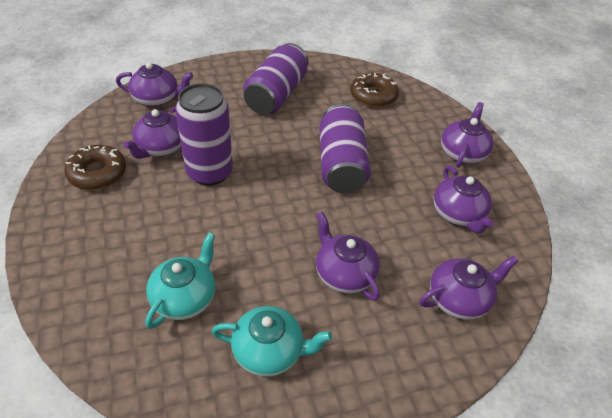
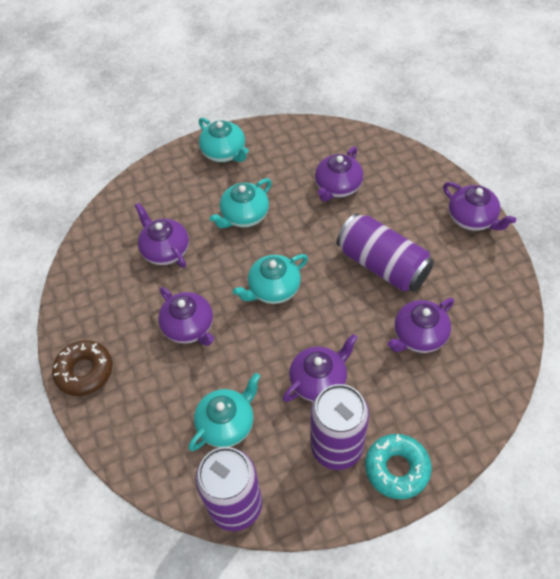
brown donut: 2 -> 1
turquoise donut: 0 -> 1
turquoise teapot: 2 -> 4

